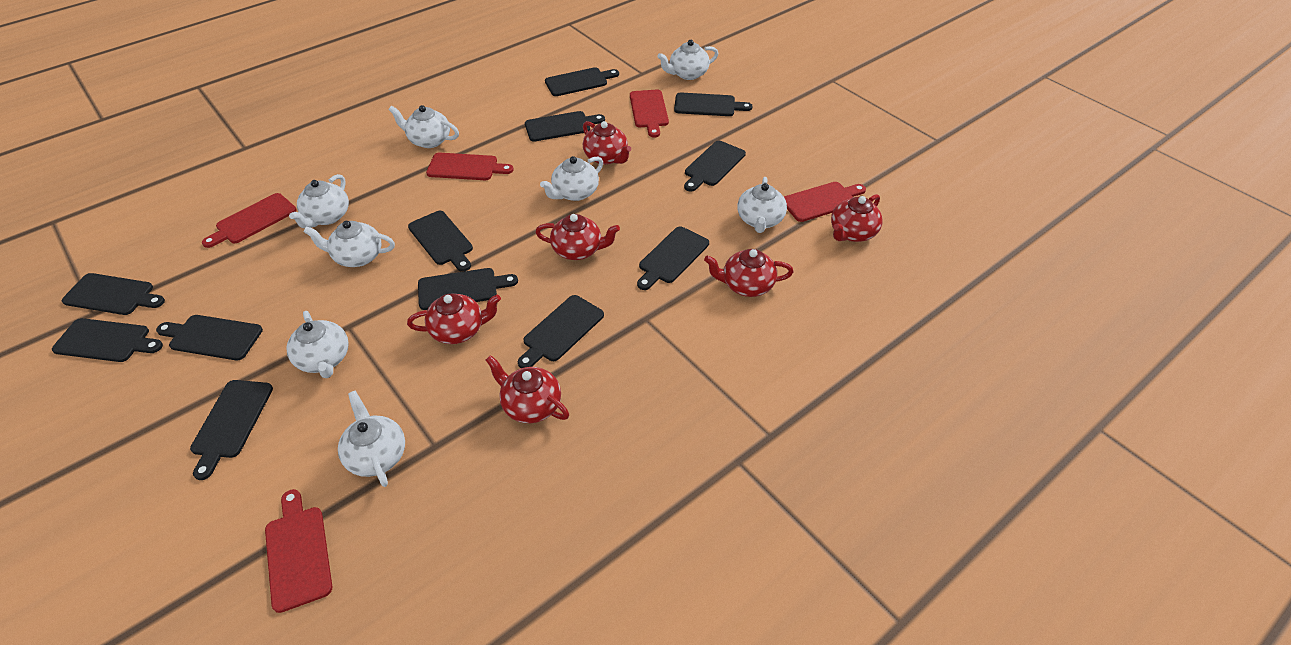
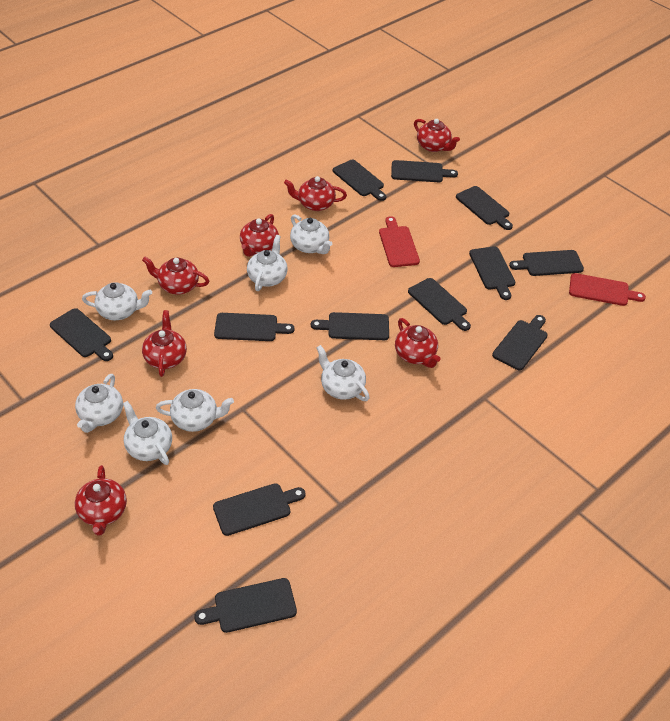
red cutting board: 5 -> 2
red teapot: 6 -> 7
white teapot: 8 -> 7

